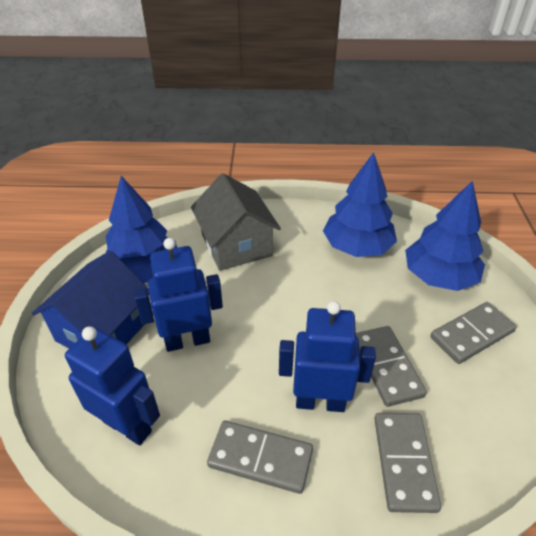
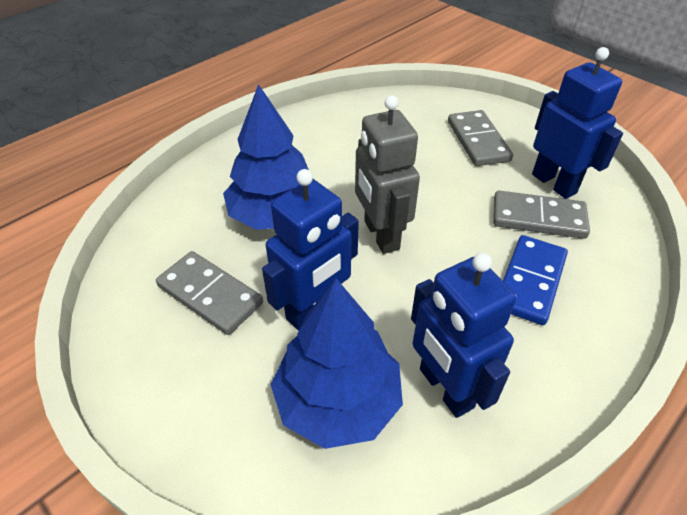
blue domino: 0 -> 1
blue house: 1 -> 0
blue tree: 3 -> 2
grey domino: 4 -> 3
grey house: 1 -> 0
grey robot: 0 -> 1

